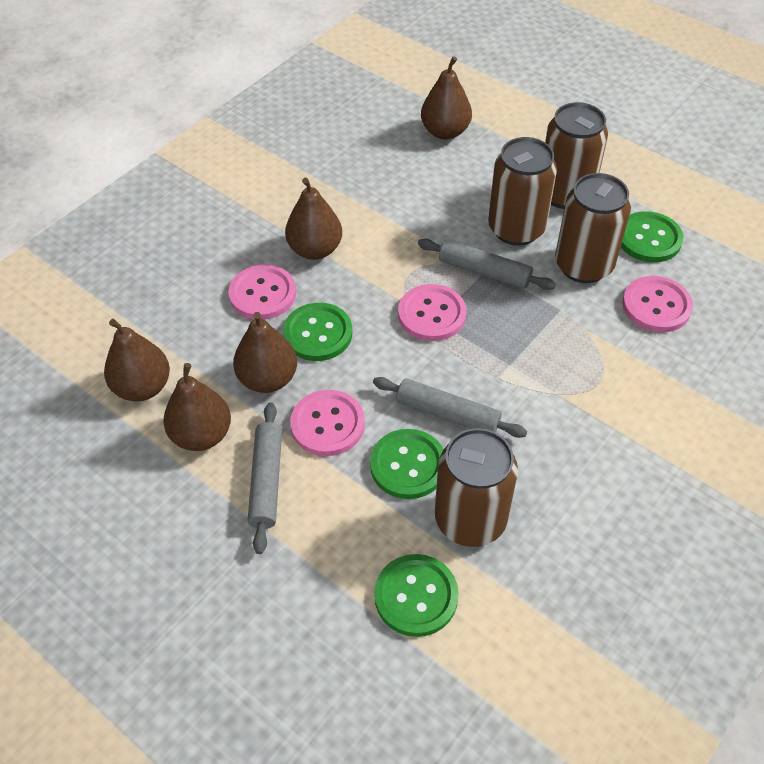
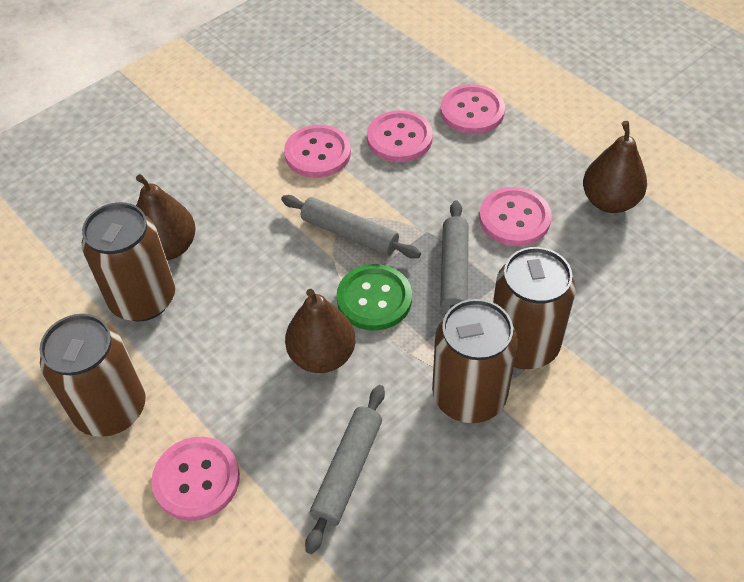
brown pear: 5 -> 3
green button: 4 -> 1
pink button: 4 -> 5

